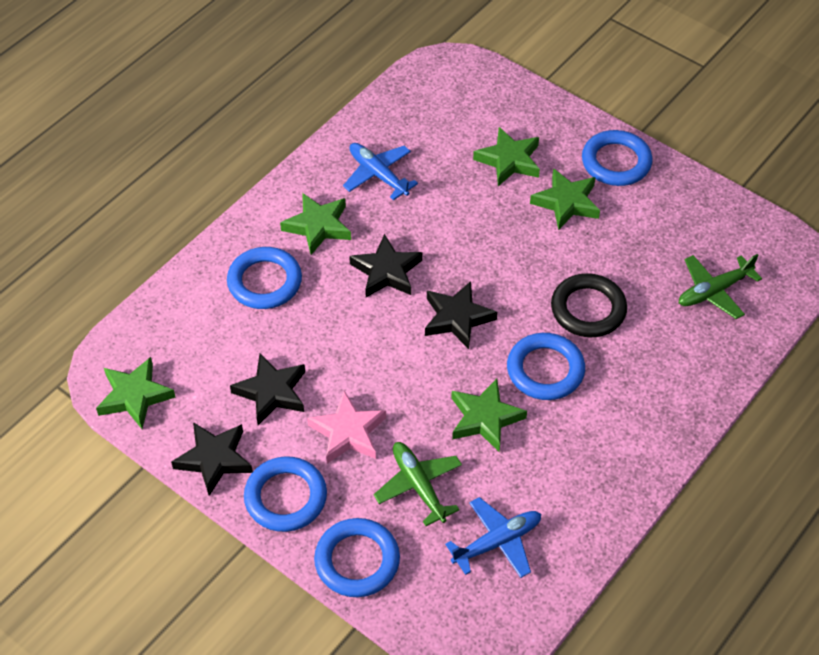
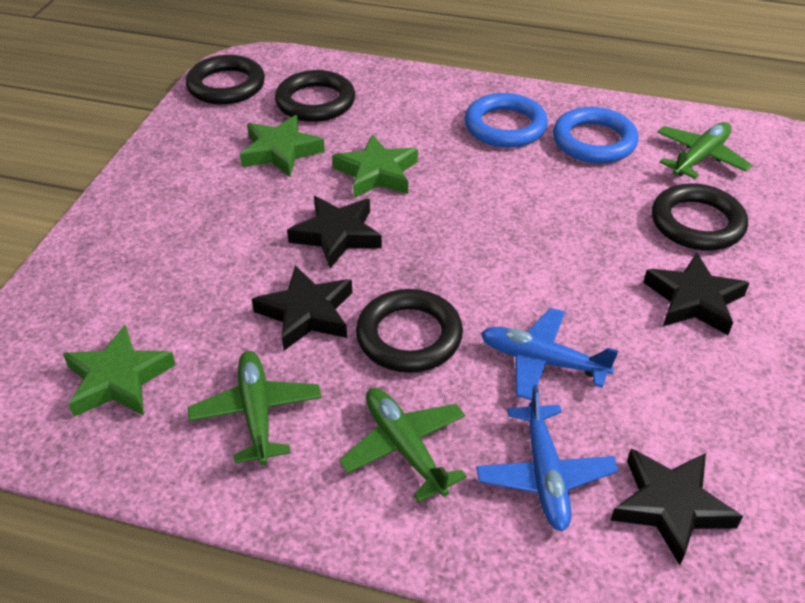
black ring: 1 -> 4
blue ring: 5 -> 2
green plane: 2 -> 3
green star: 5 -> 3
pink star: 1 -> 0

